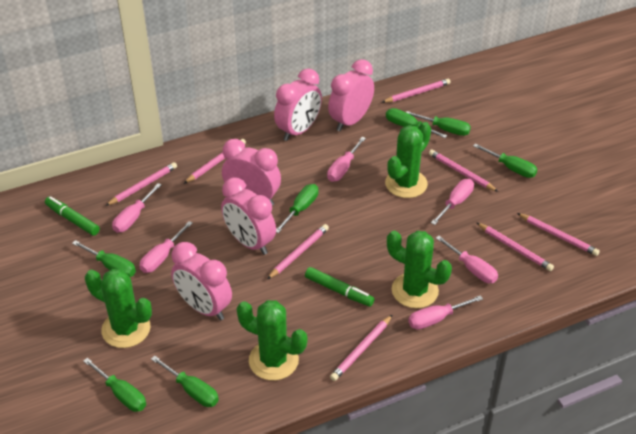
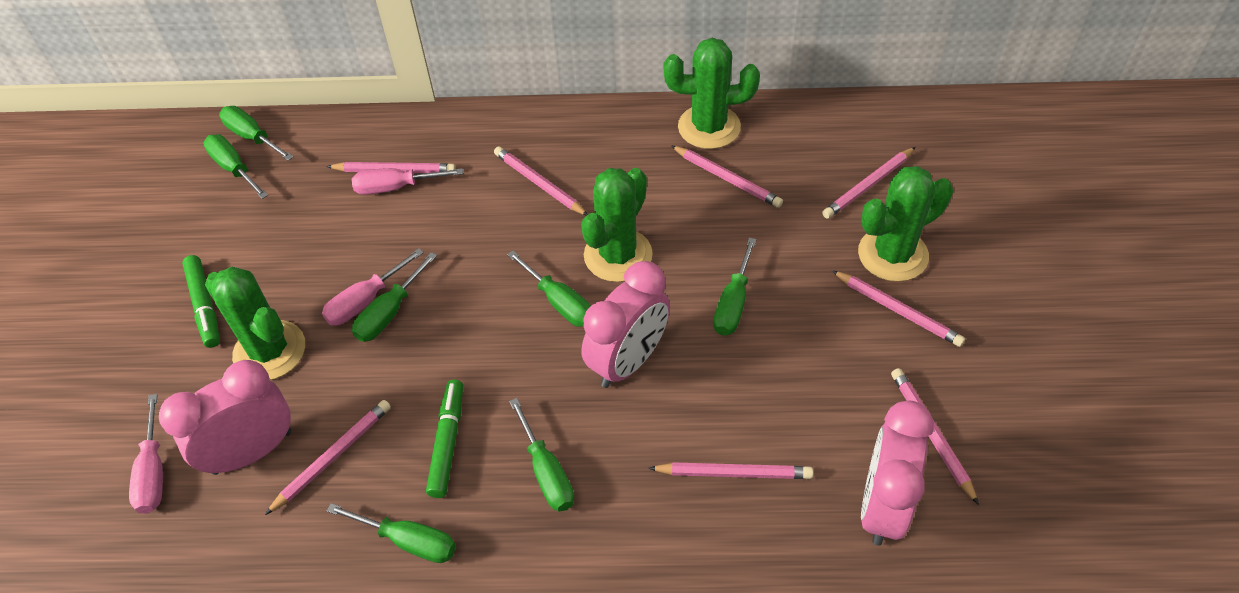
pink clock: 5 -> 3
pink screwdriver: 6 -> 3

